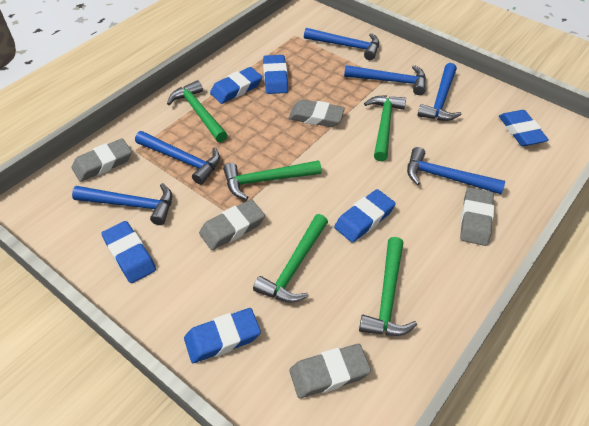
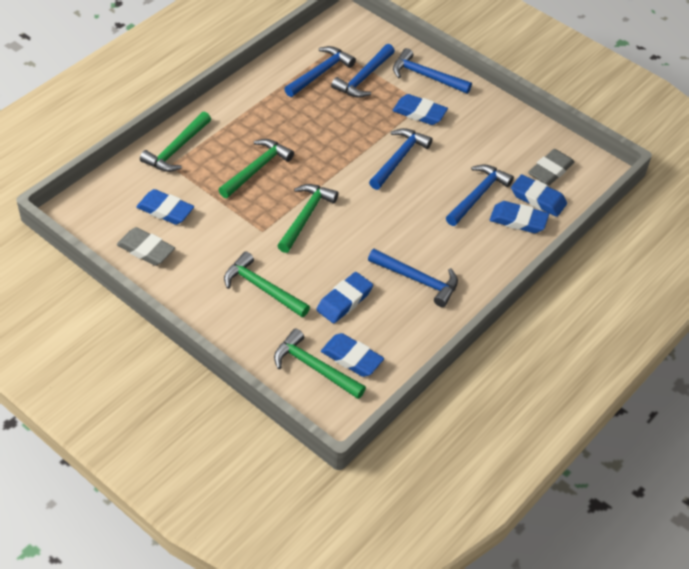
grey eraser: 5 -> 2

